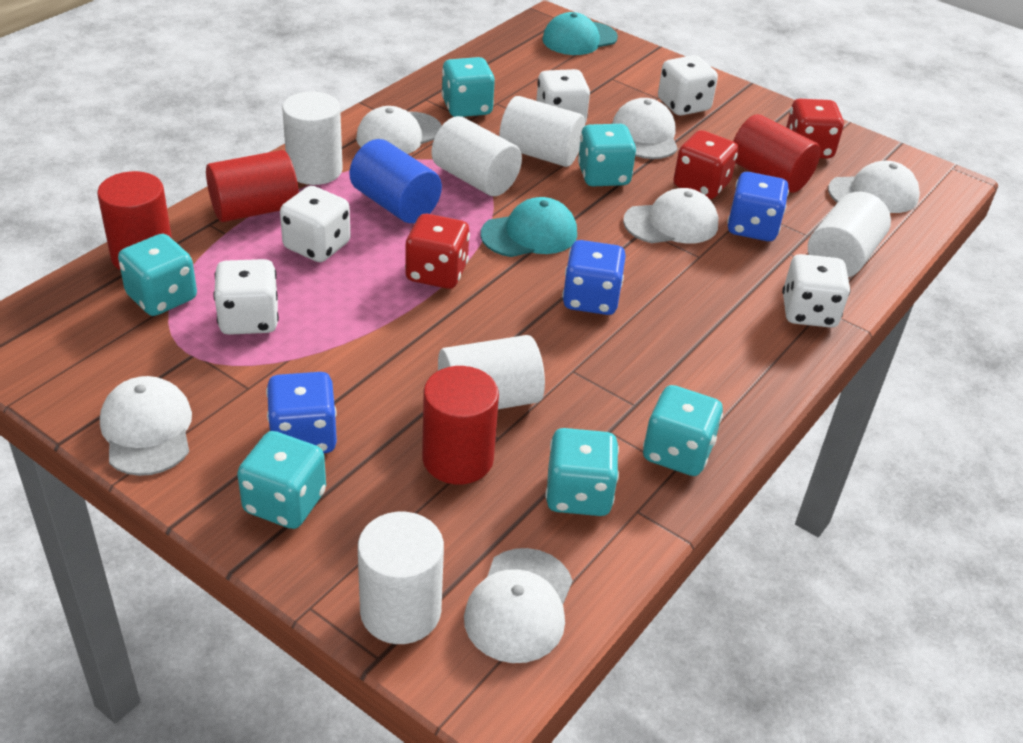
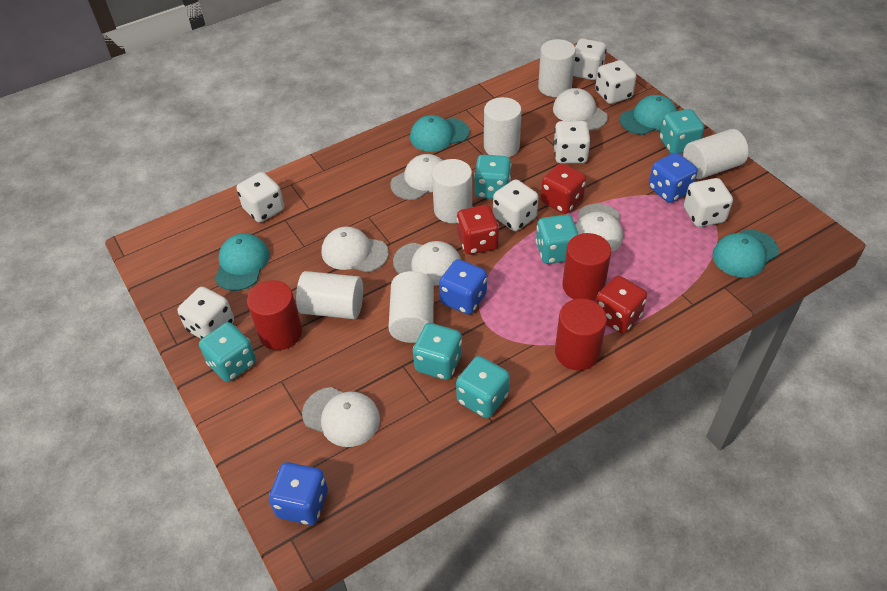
blue cylinder: 1 -> 0
red cylinder: 4 -> 3
turquoise cap: 2 -> 4
white dice: 5 -> 7

